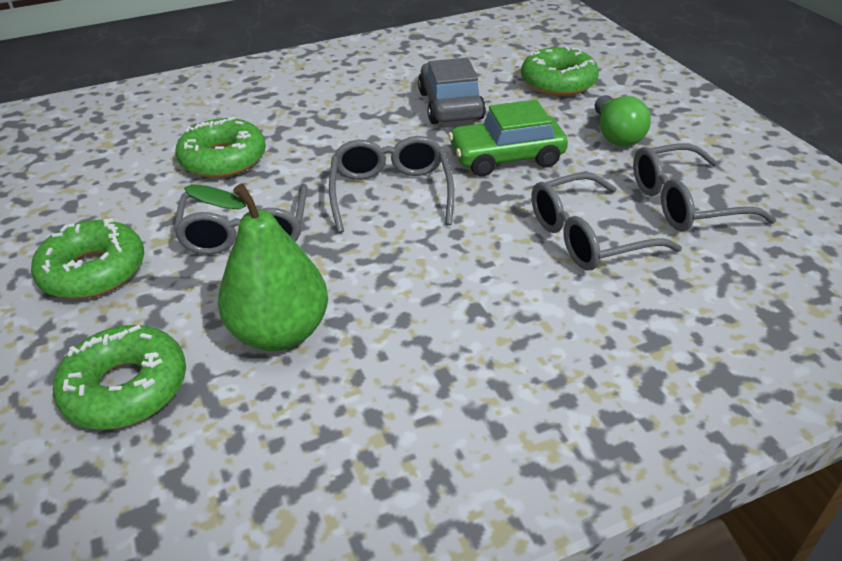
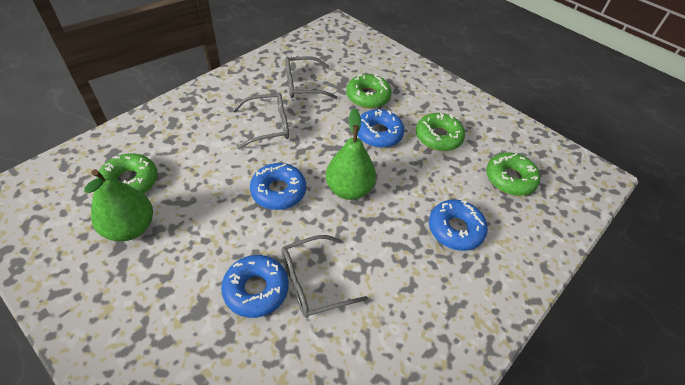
blue donut: 0 -> 4
green car: 1 -> 0
green light bulb: 1 -> 0
green pear: 1 -> 2
grey car: 1 -> 0
grey glasses: 4 -> 3

